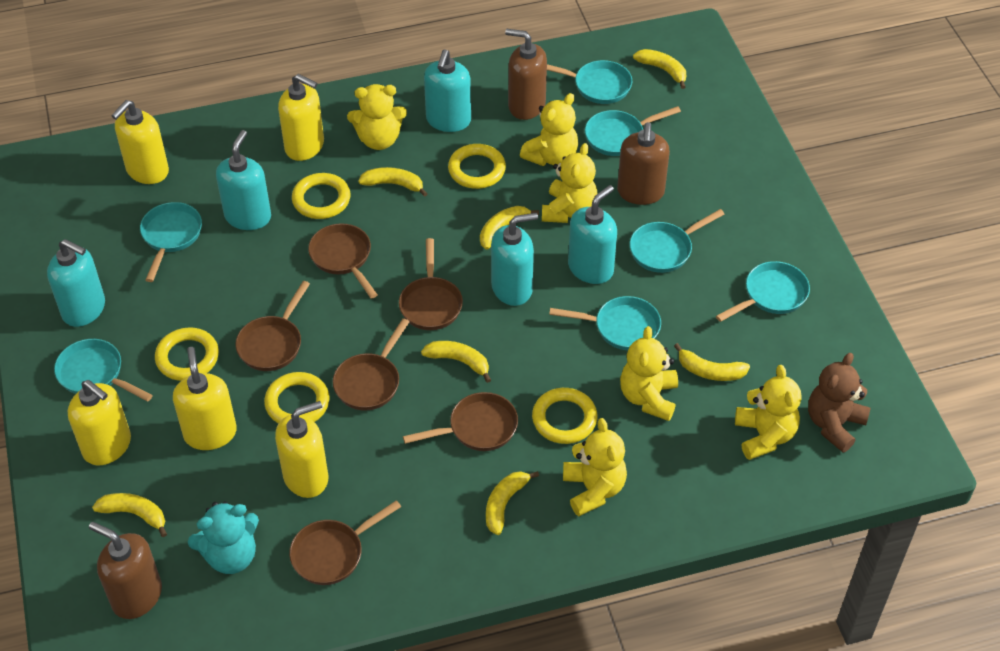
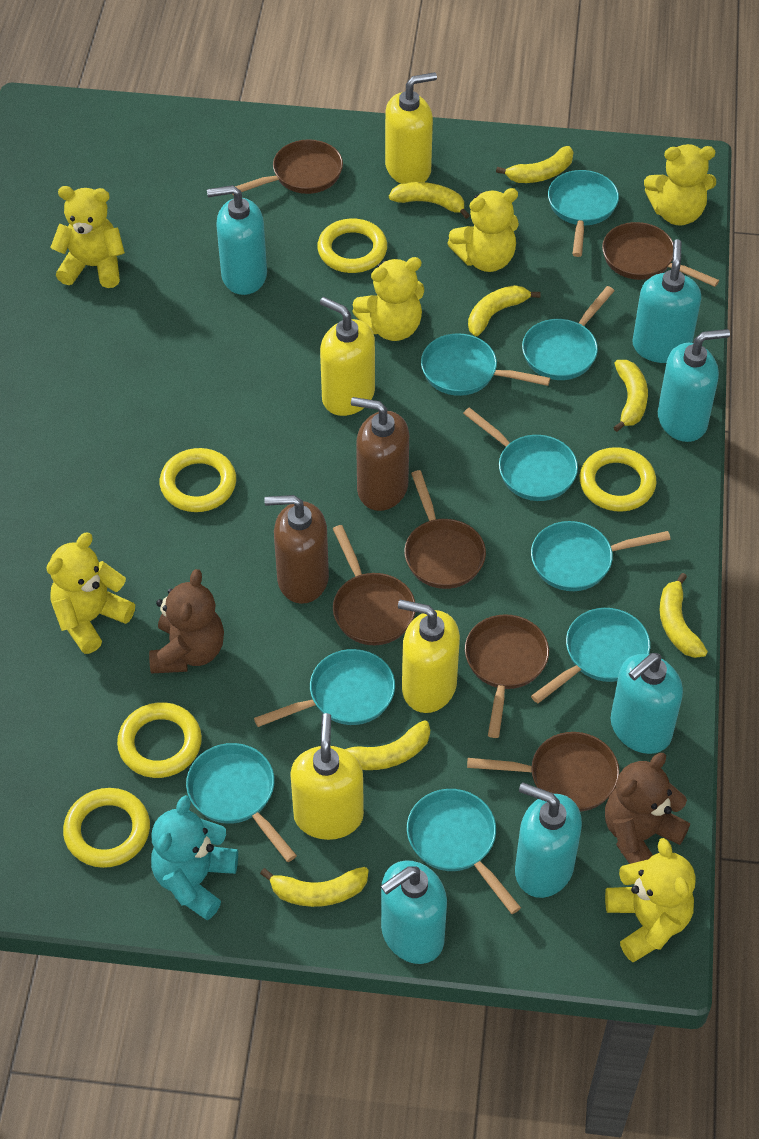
brown soap dispenser: 3 -> 2
brown teddy bear: 1 -> 2
turquoise pan: 7 -> 9
turquoise soap dispenser: 5 -> 6
yellow soap dispenser: 5 -> 4

